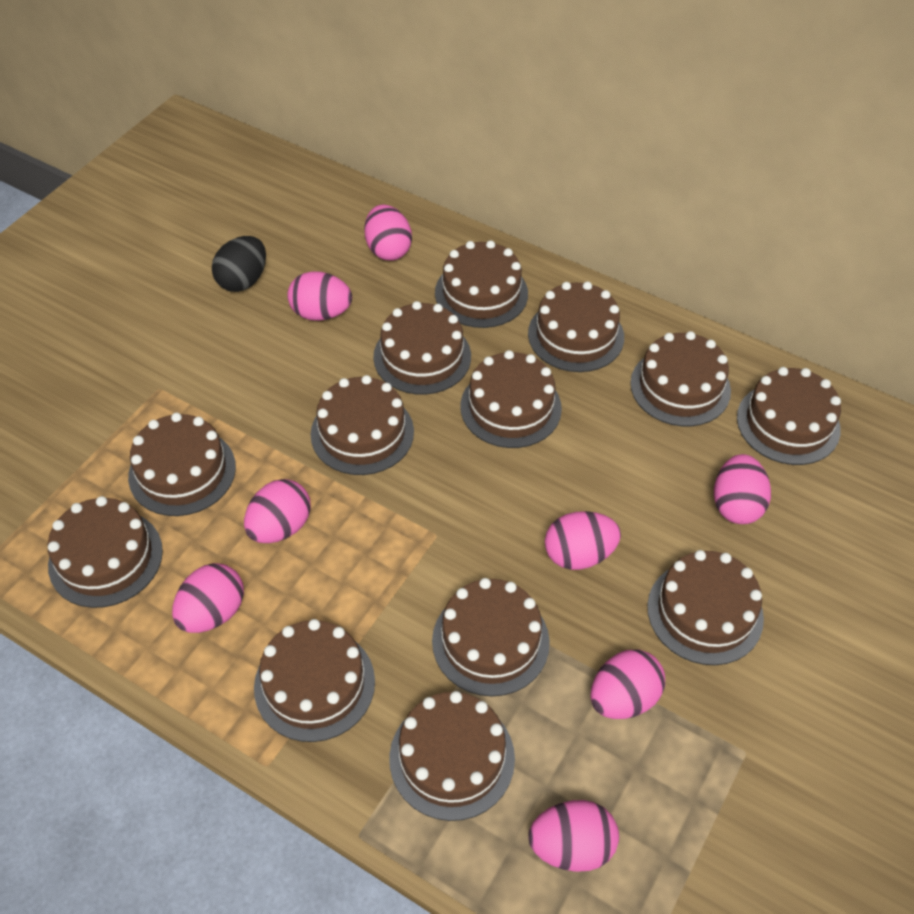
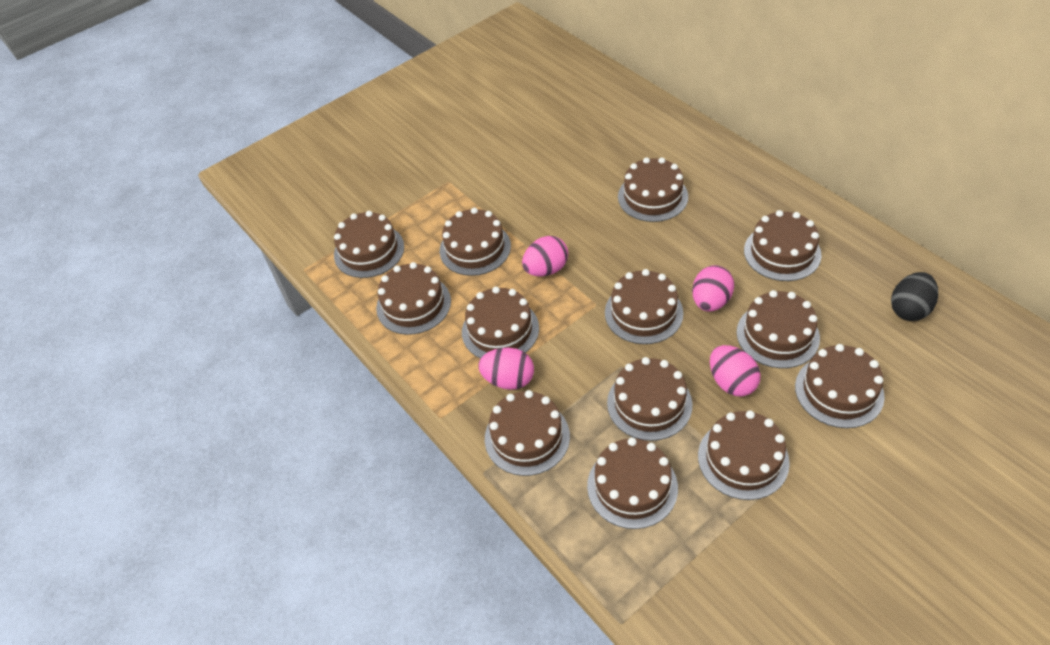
pink egg: 8 -> 4

